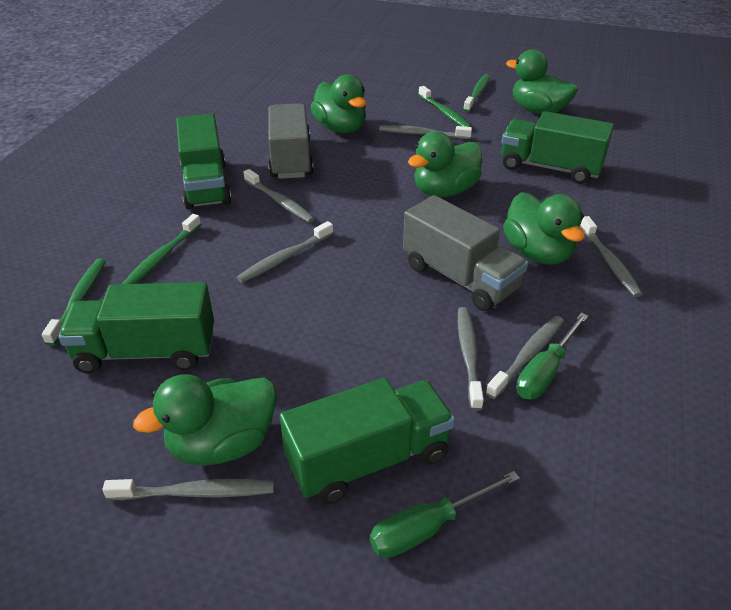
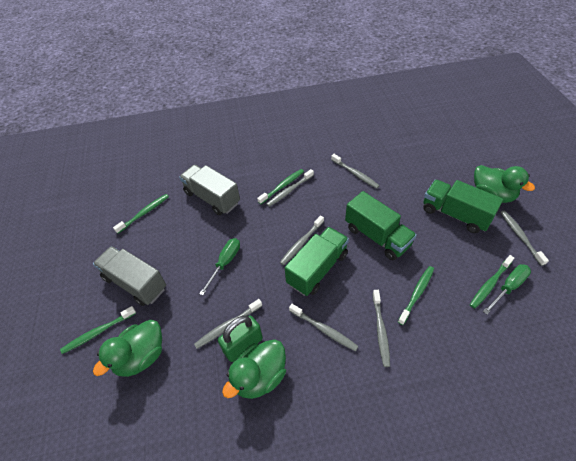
green duck: 5 -> 3
green padlock: 0 -> 1
green toothbrush: 4 -> 5
green truck: 4 -> 3

